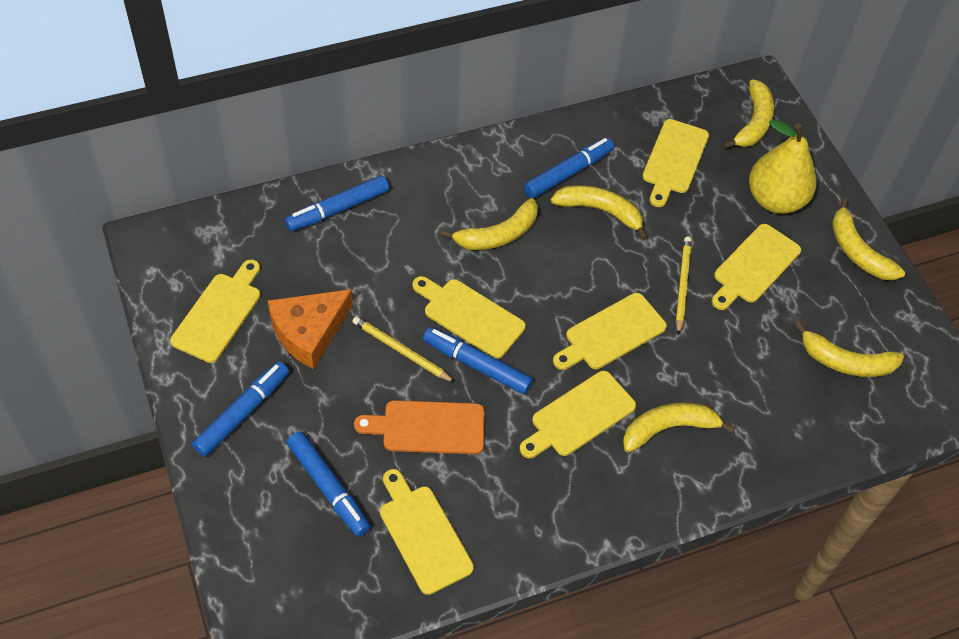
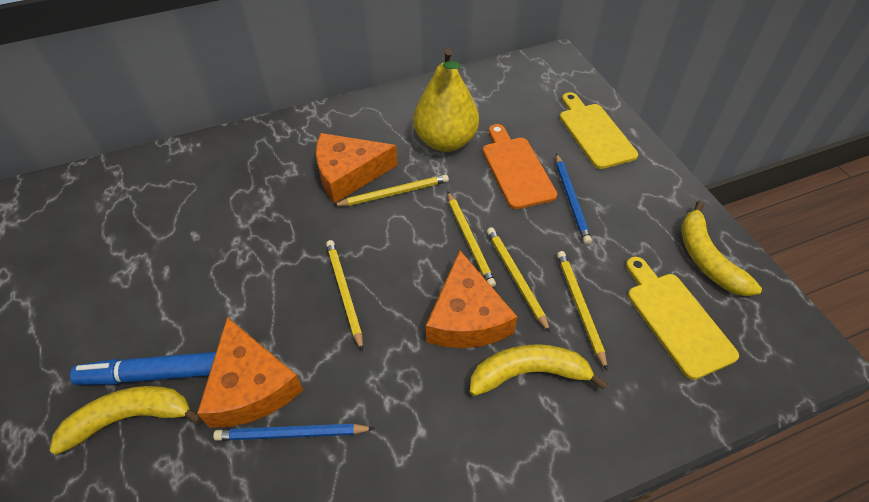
blue marker: 5 -> 1
blue pencil: 0 -> 2
orange cheese: 1 -> 3
yellow banana: 6 -> 3
yellow cutting board: 7 -> 2
yellow pencil: 2 -> 5

